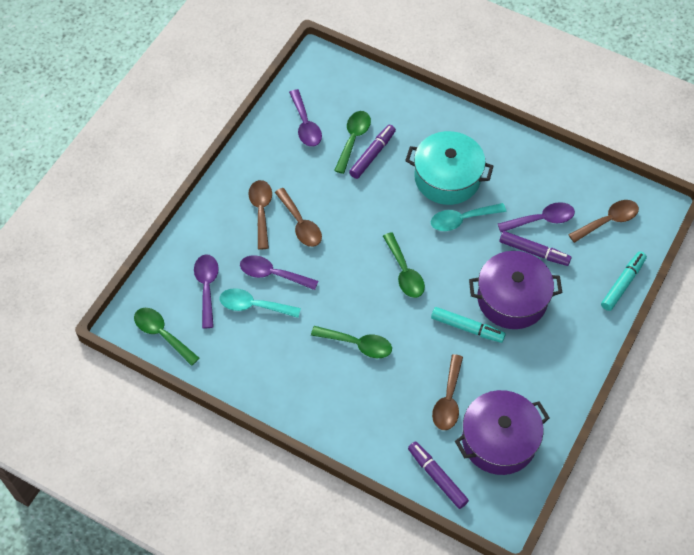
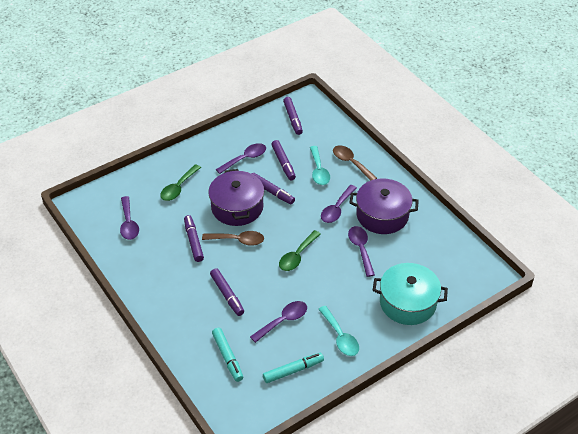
brown spoon: 4 -> 2
green spoon: 4 -> 2
purple marker: 3 -> 5
purple spoon: 4 -> 5

